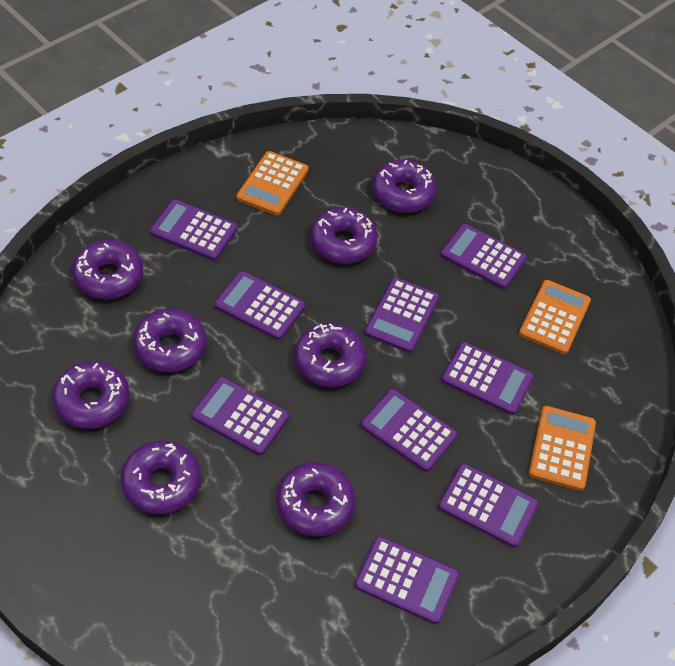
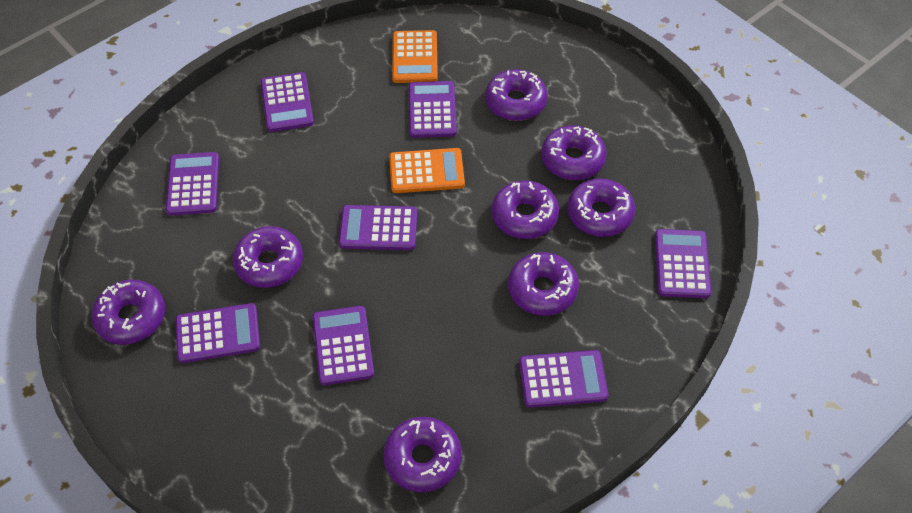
orange calculator: 3 -> 2
purple calculator: 9 -> 8

